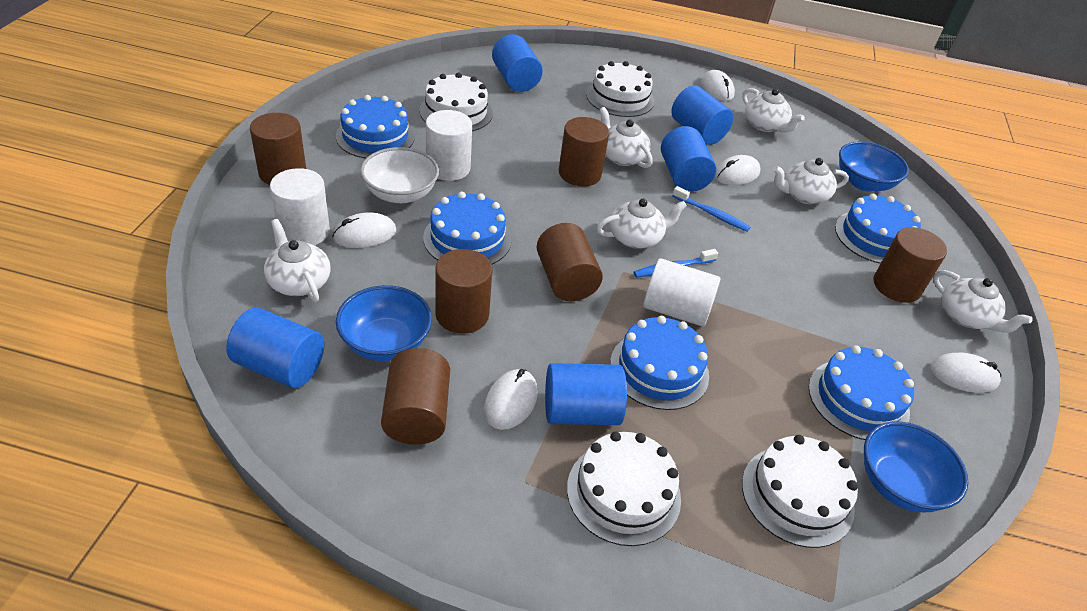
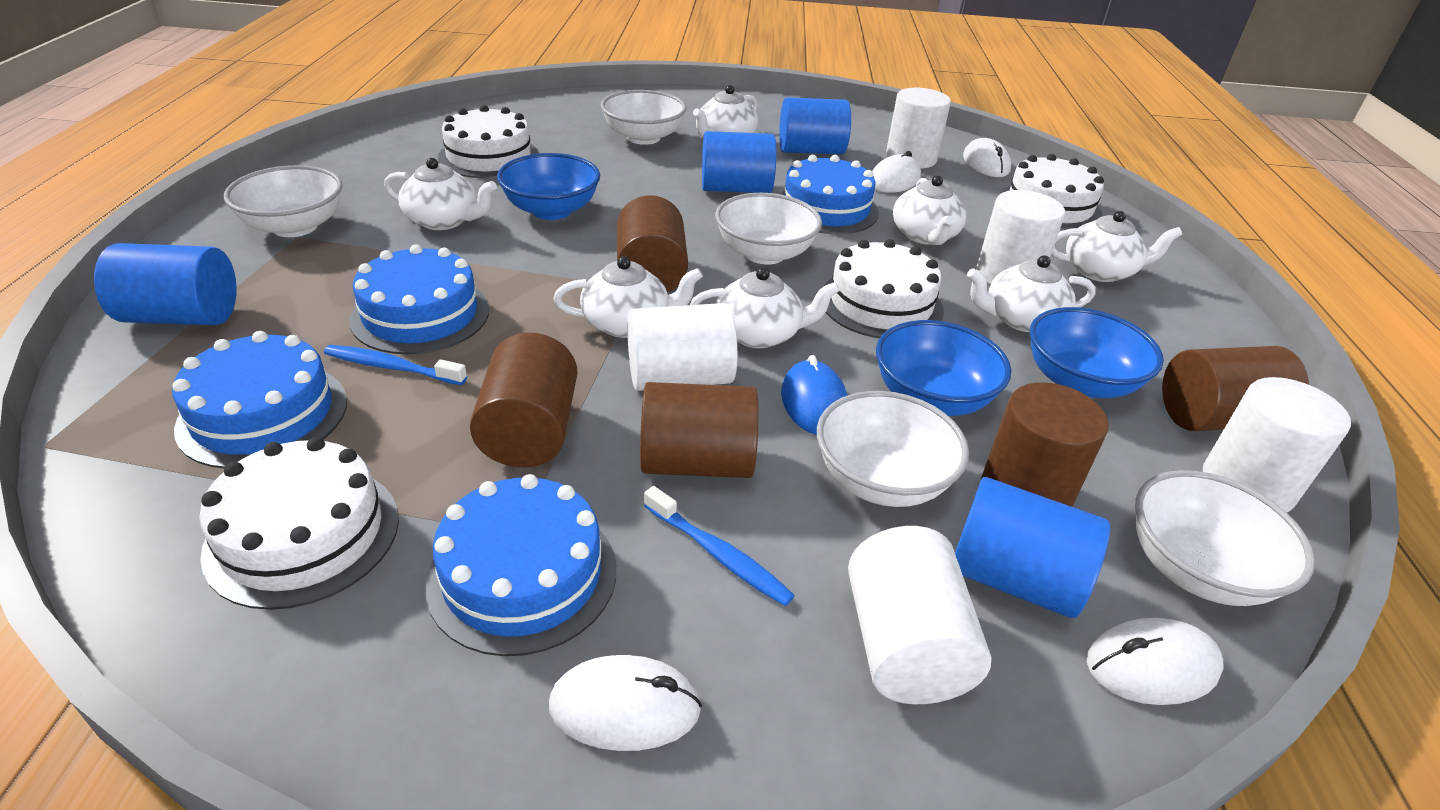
blue cake: 5 -> 4
blue cylinder: 5 -> 4
blue mouse: 0 -> 1
brown cylinder: 6 -> 5
white bowl: 1 -> 5
white cylinder: 3 -> 5
white mouse: 5 -> 4
white teapot: 6 -> 7

